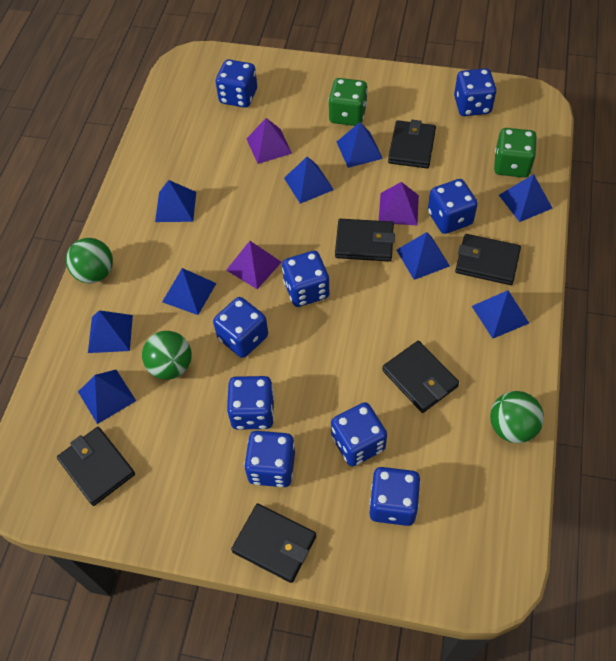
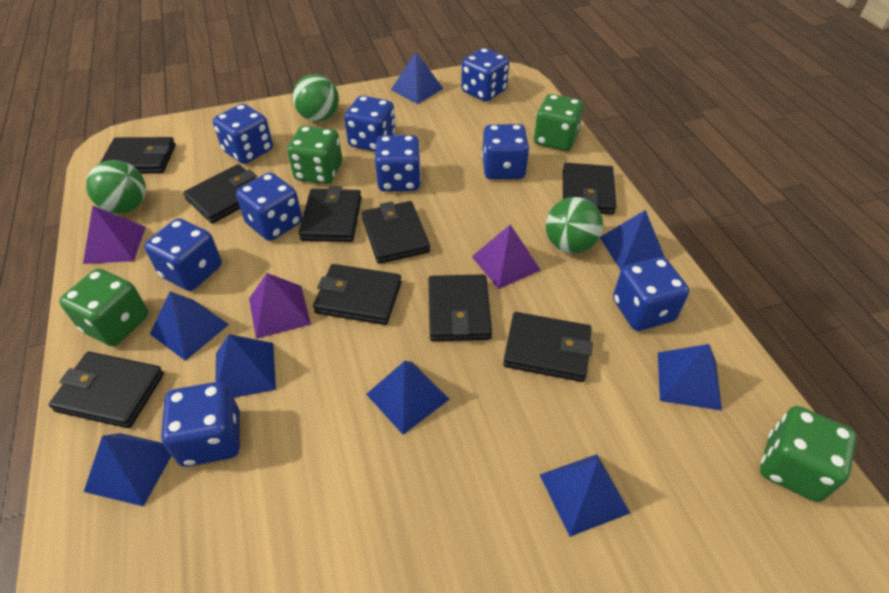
black wallet: 6 -> 9
blue pyramid: 9 -> 8
green dice: 2 -> 4

